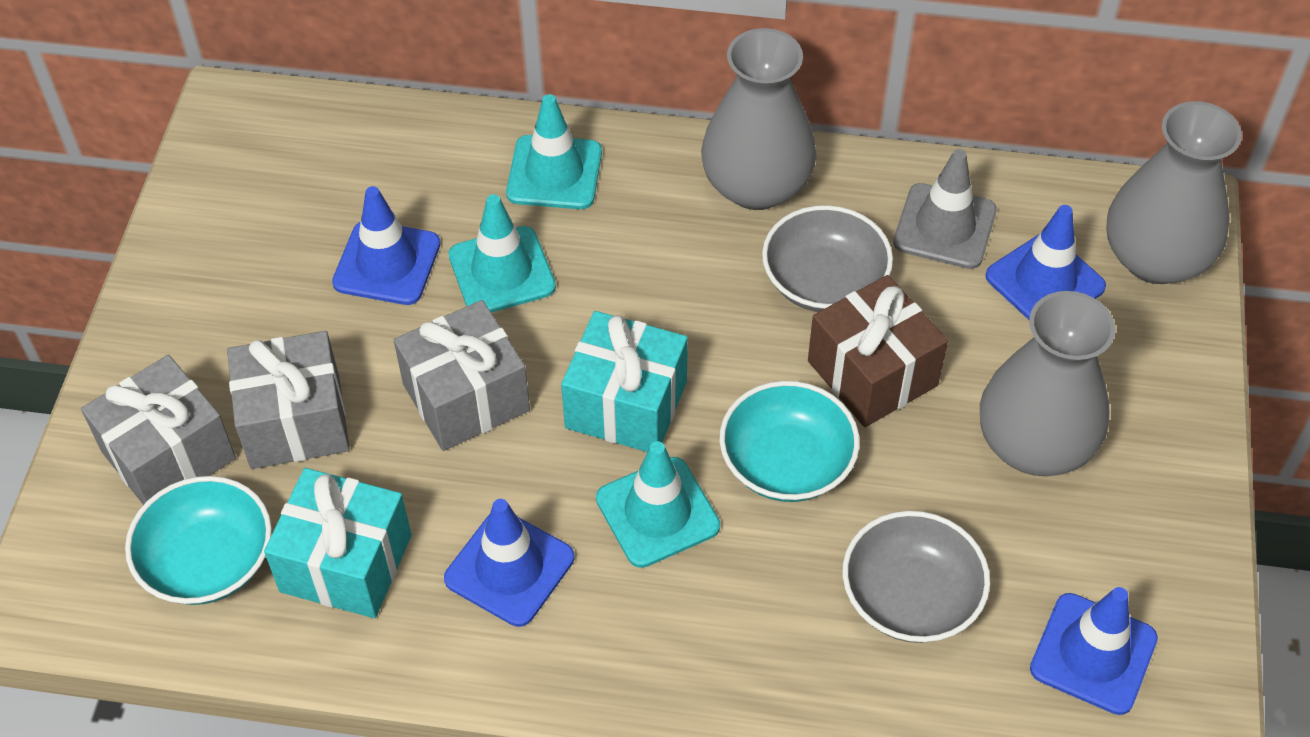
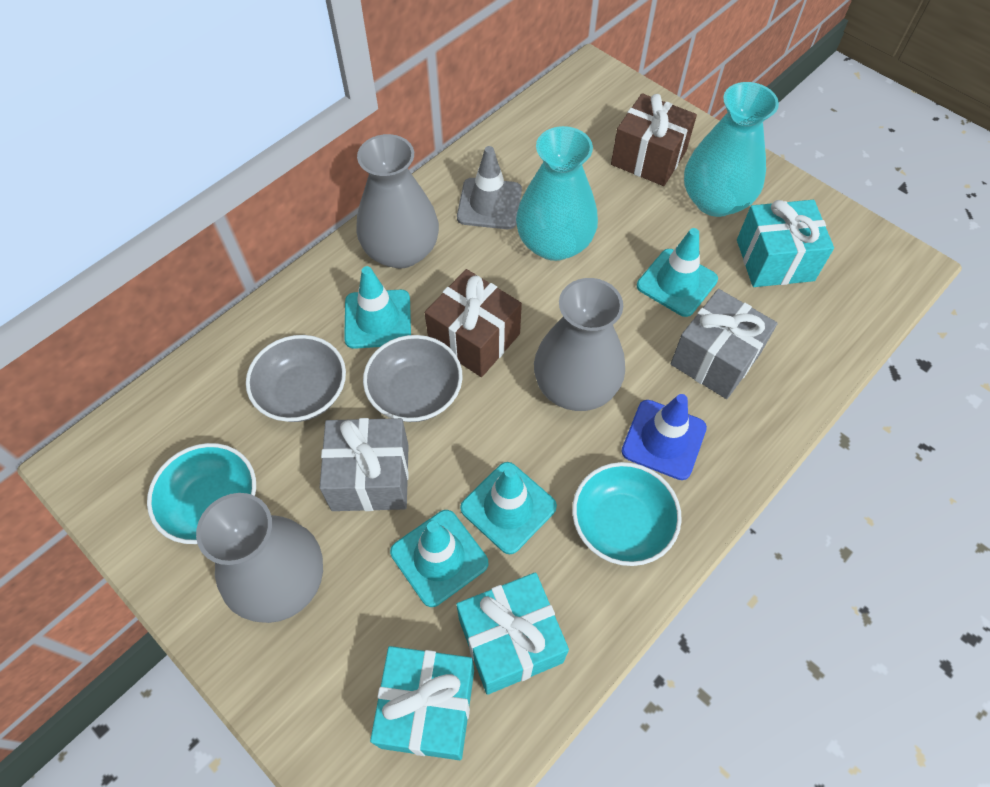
blue traffic cone: 4 -> 1
brown gift: 1 -> 2
grey gift: 3 -> 2
turquoise gift: 2 -> 3
turquoise traffic cone: 3 -> 4
turquoise vase: 0 -> 2

